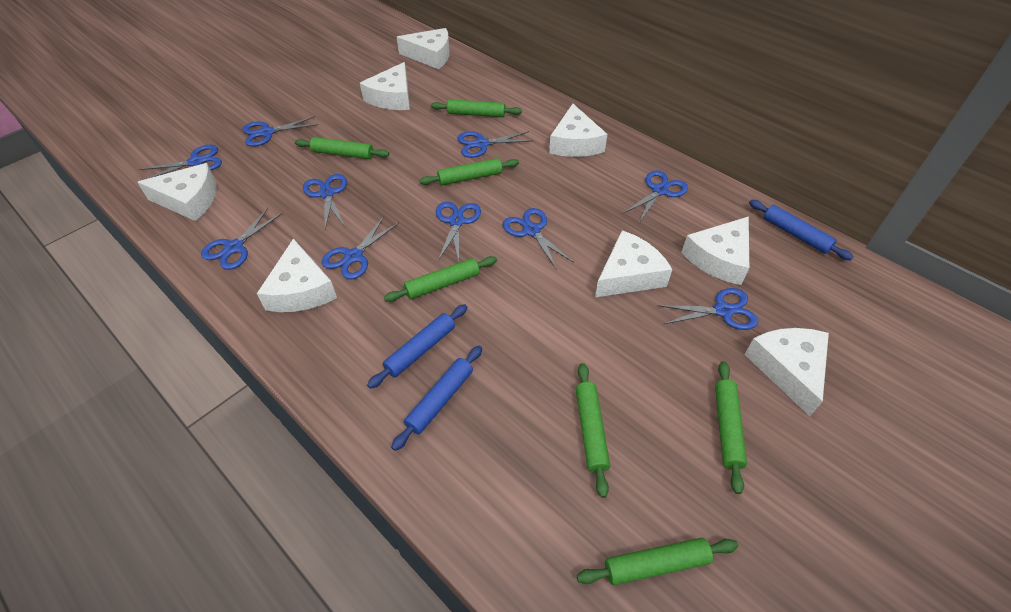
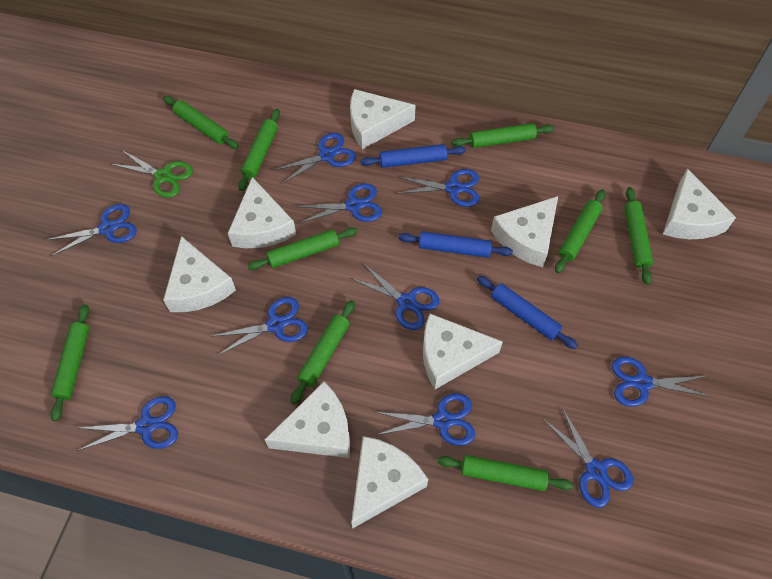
green rolling pin: 7 -> 9
green scissors: 0 -> 1

